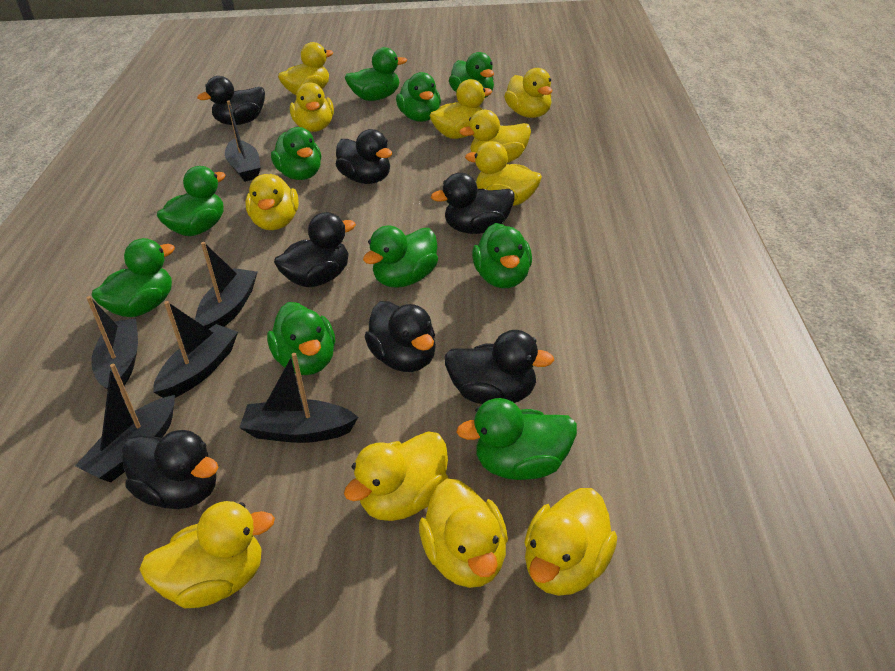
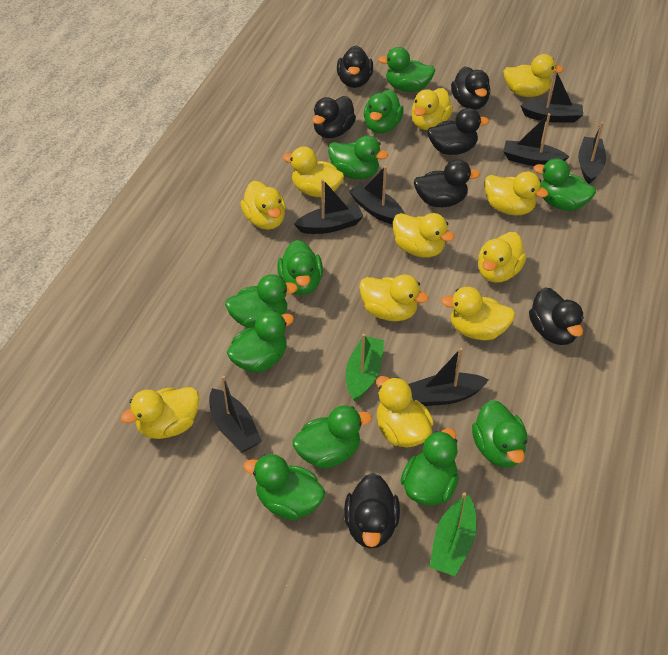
black boat: 6 -> 7
green boat: 0 -> 2
green duck: 10 -> 11

